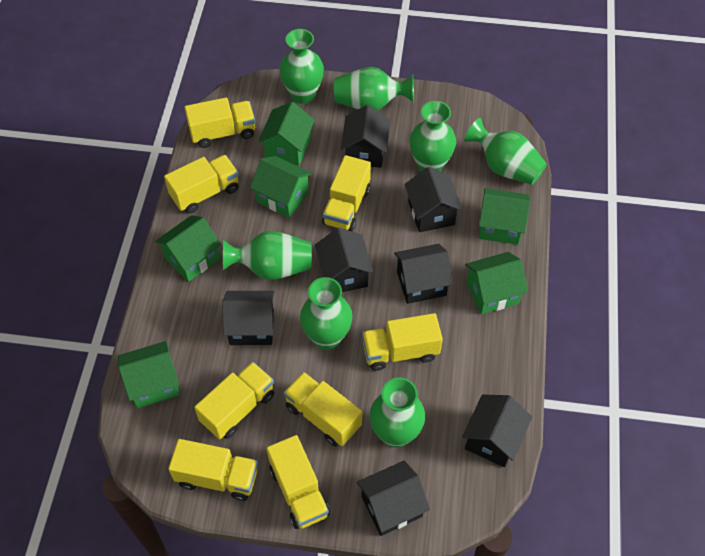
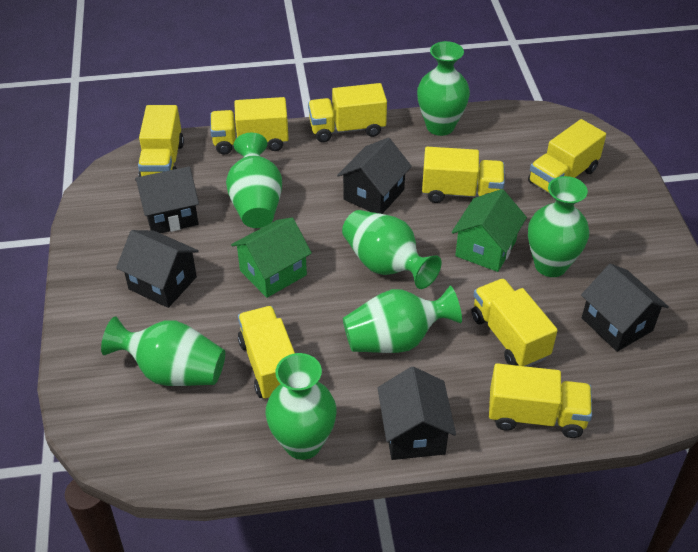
black house: 7 -> 5
green house: 6 -> 2

